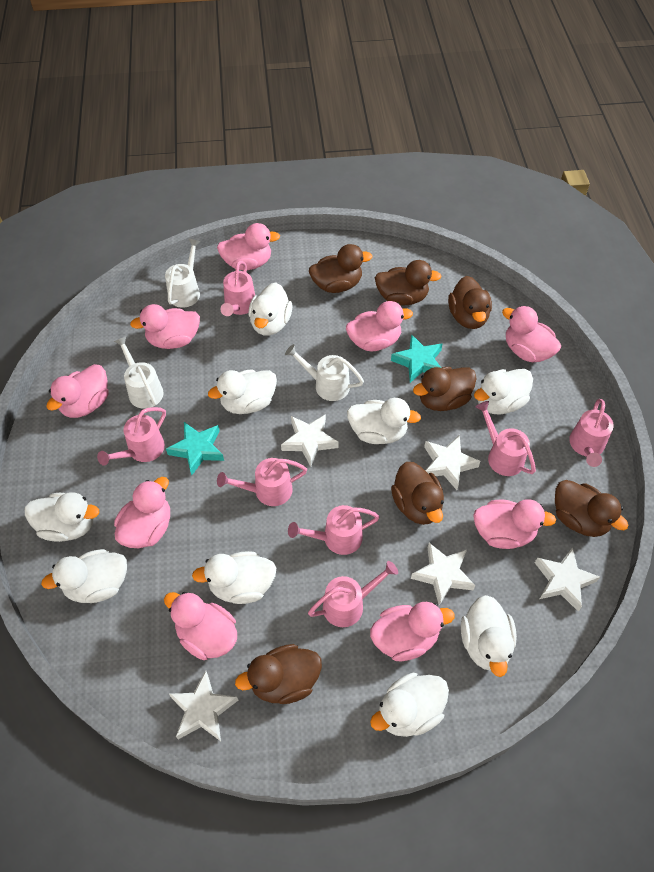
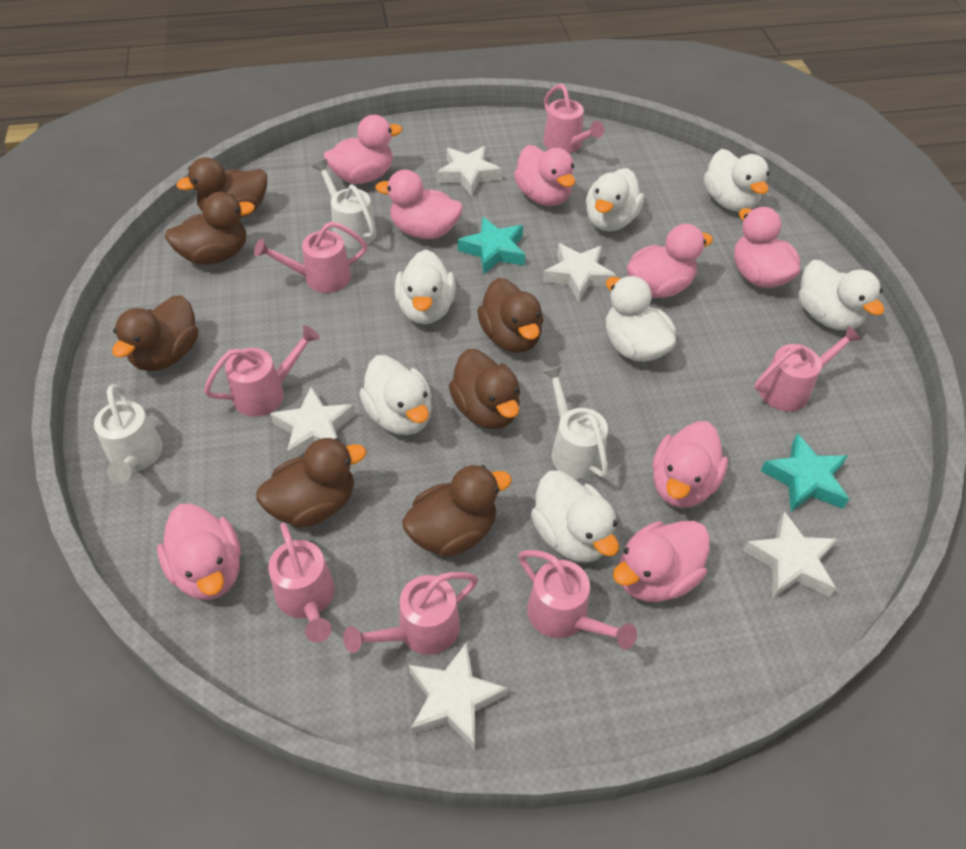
pink duck: 9 -> 8
white duck: 9 -> 7

